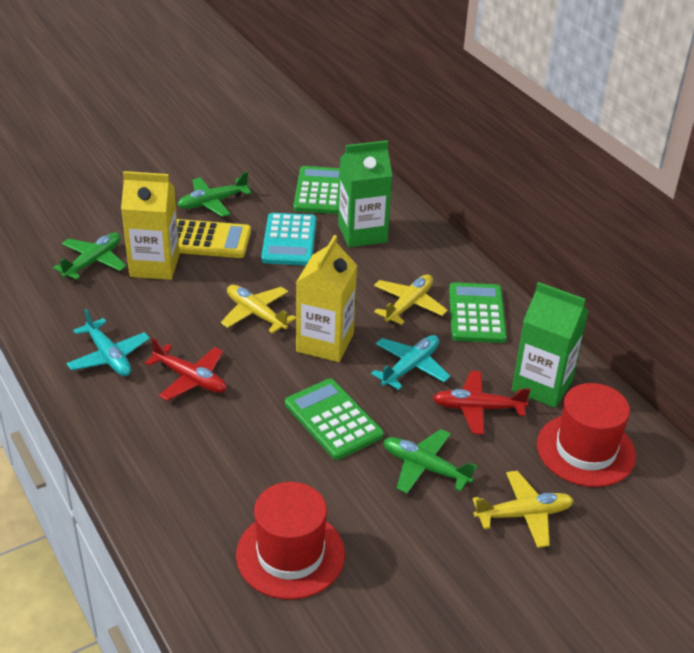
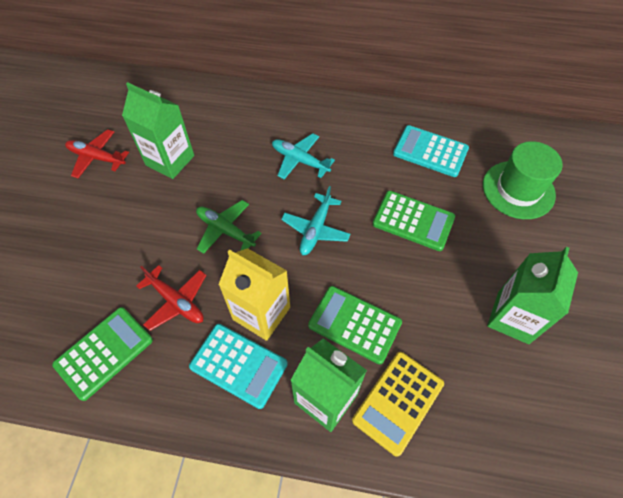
green carton: 2 -> 3
green hat: 0 -> 1
green plane: 3 -> 1
red hat: 2 -> 0
turquoise calculator: 1 -> 2
yellow carton: 2 -> 1
yellow plane: 3 -> 0

